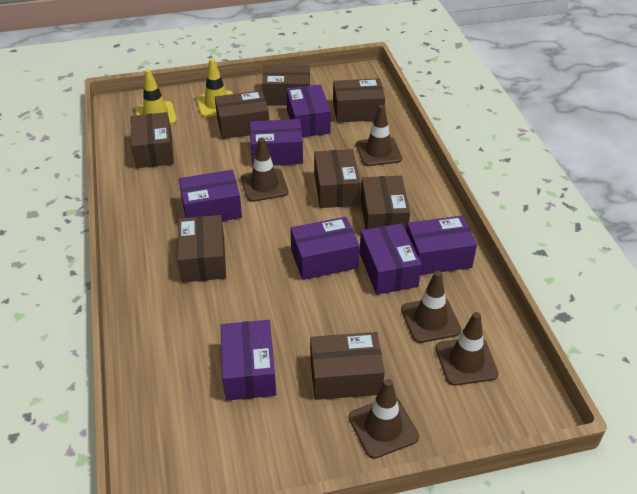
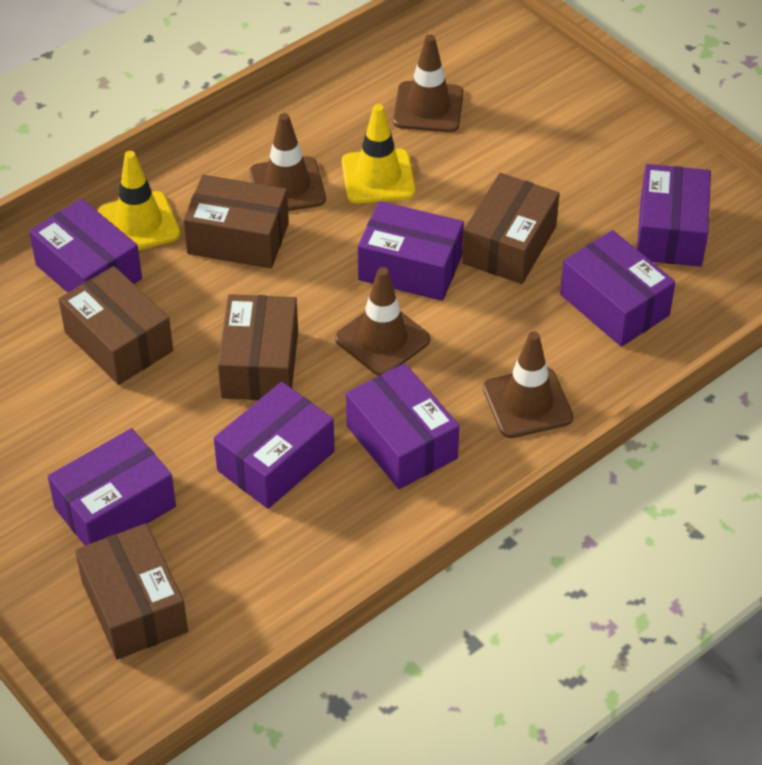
brown box: 8 -> 5
brown traffic cone: 5 -> 4

